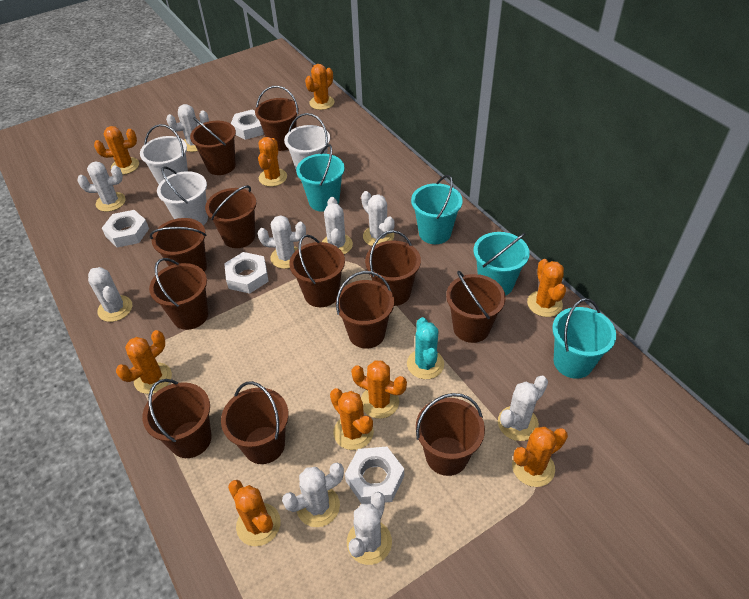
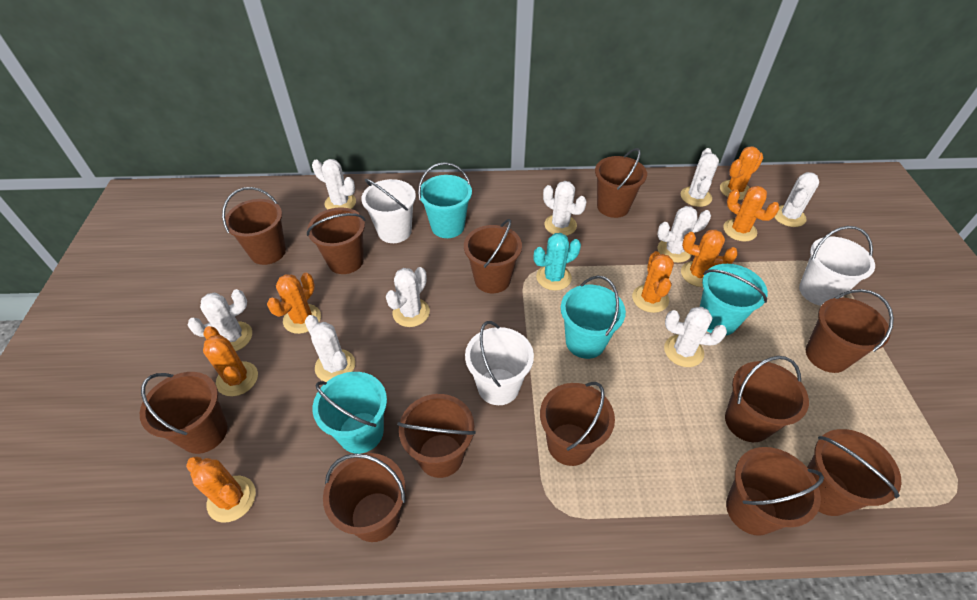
orange cactus: 9 -> 7
white nut: 4 -> 0

